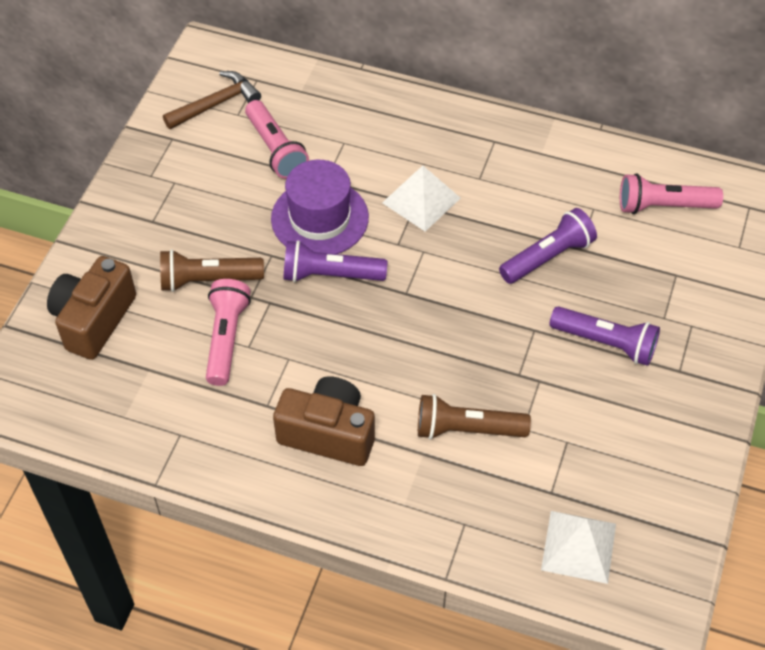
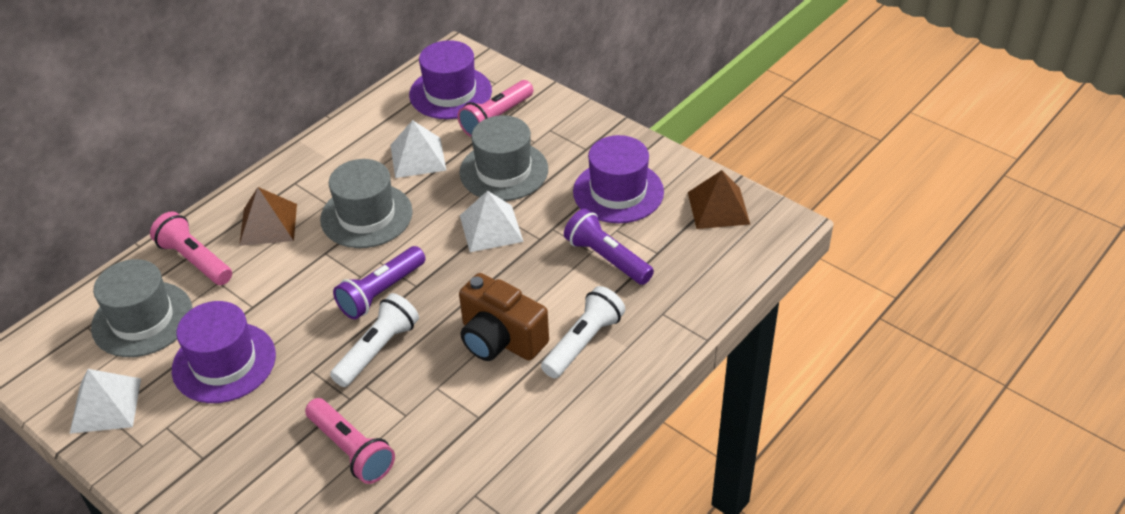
brown camera: 2 -> 1
brown flashlight: 2 -> 0
brown hammer: 1 -> 0
brown pyramid: 0 -> 2
grey hat: 0 -> 3
purple flashlight: 3 -> 2
purple hat: 1 -> 3
white flashlight: 0 -> 2
white pyramid: 2 -> 3

